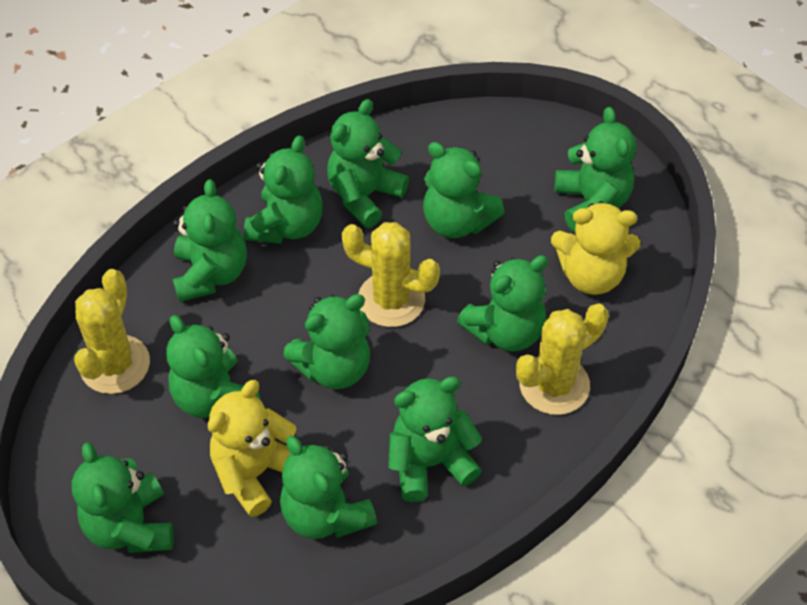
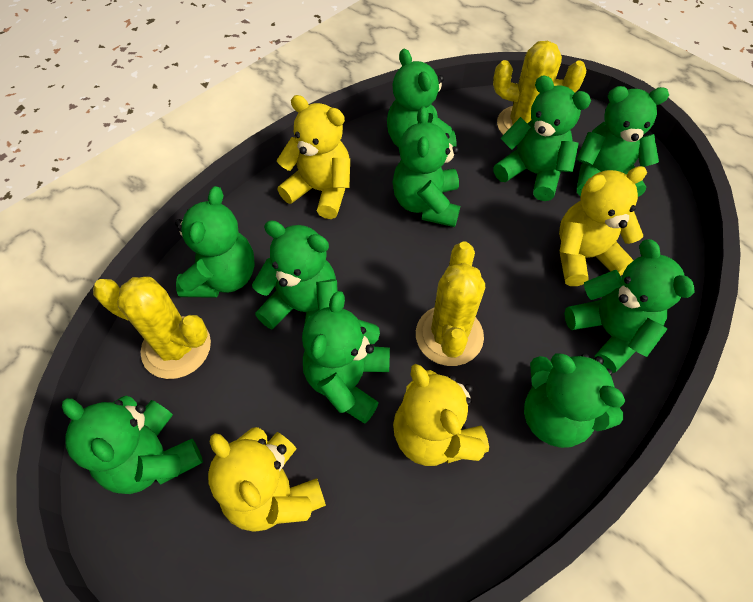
green teddy bear: 11 -> 10
yellow teddy bear: 2 -> 4

